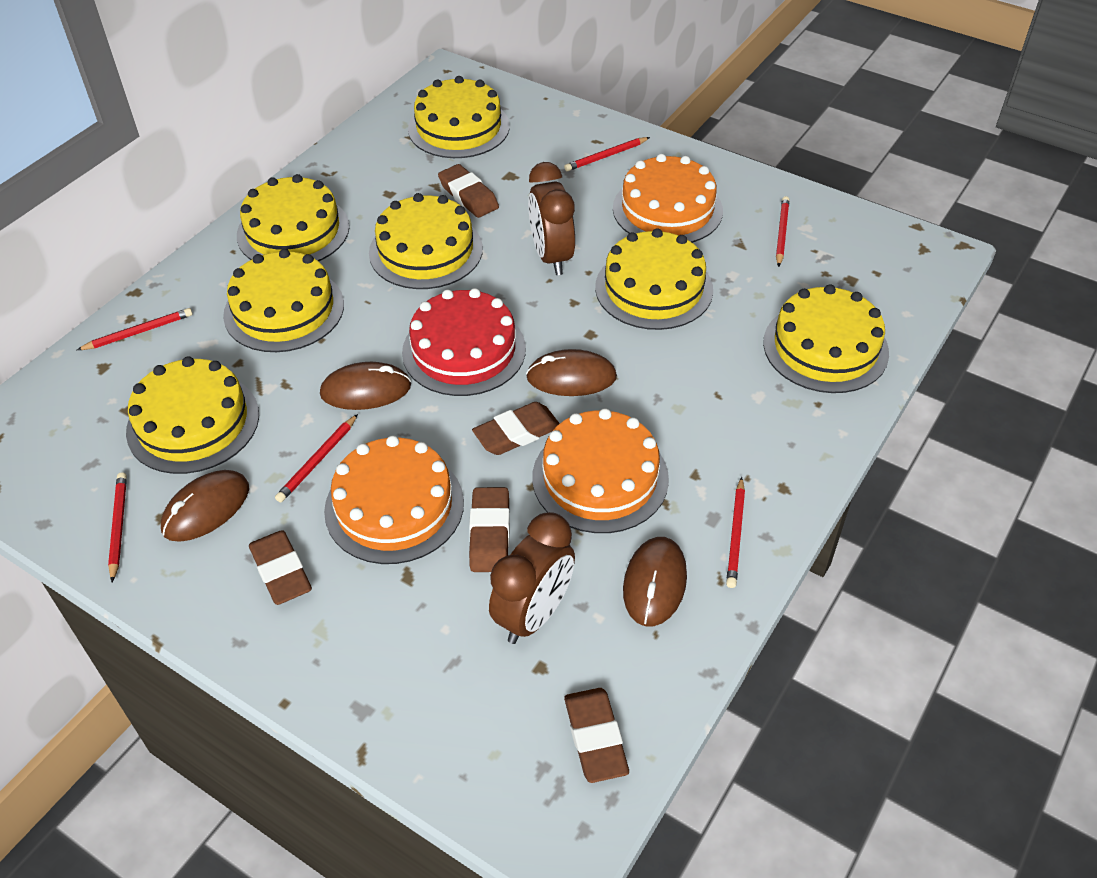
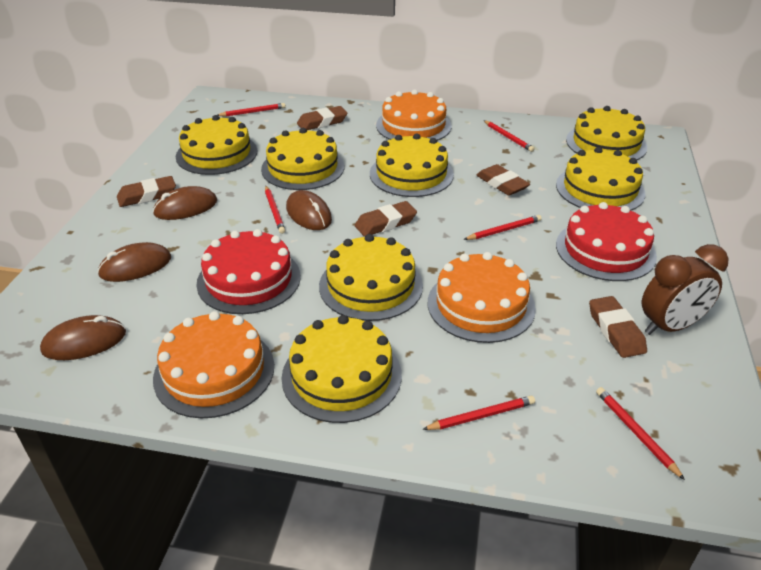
brown clock: 2 -> 1
red cake: 1 -> 2

